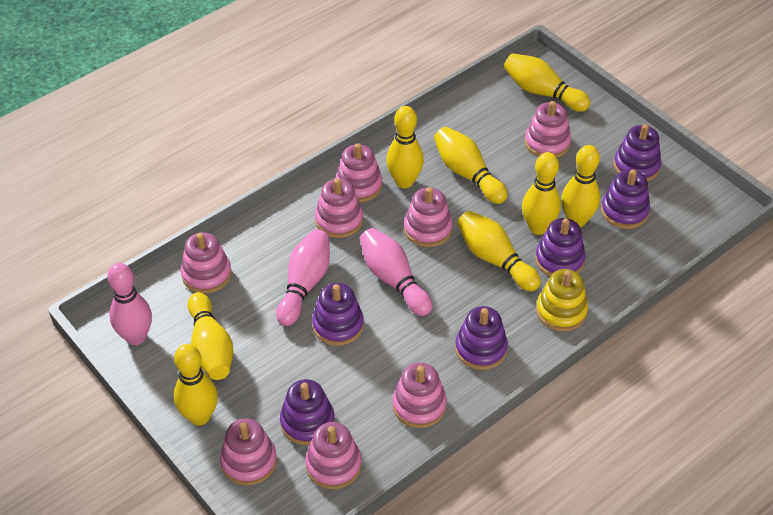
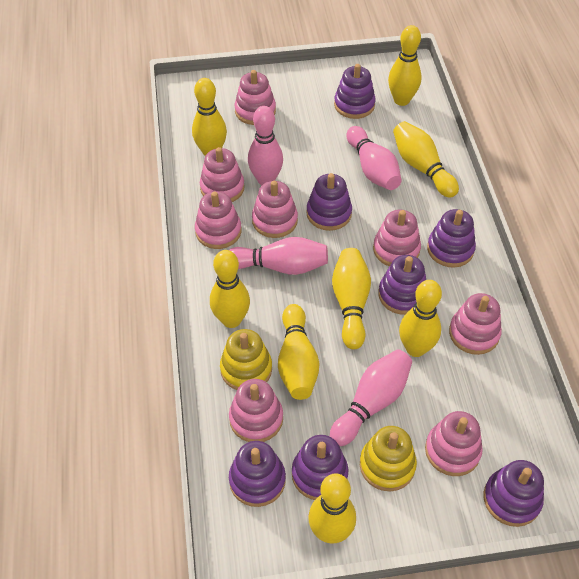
pink bowling pin: 3 -> 4
purple stacking toy: 6 -> 7
yellow stacking toy: 1 -> 2

